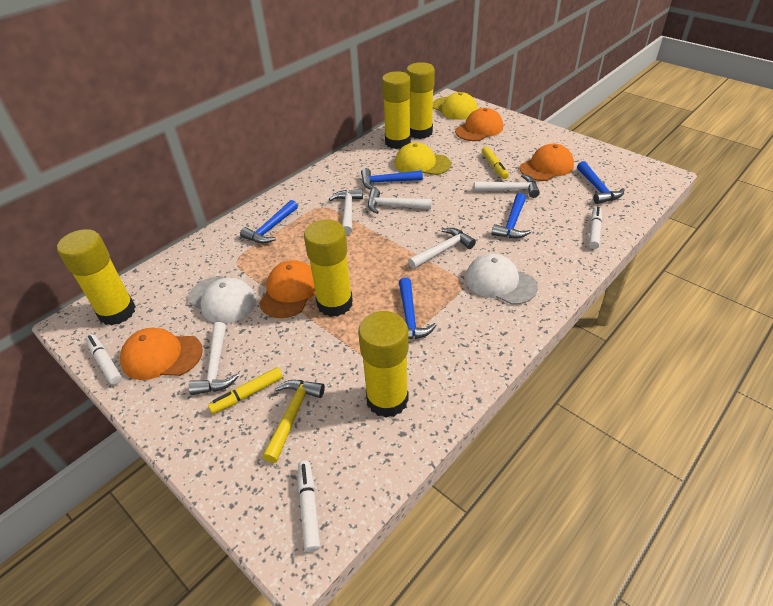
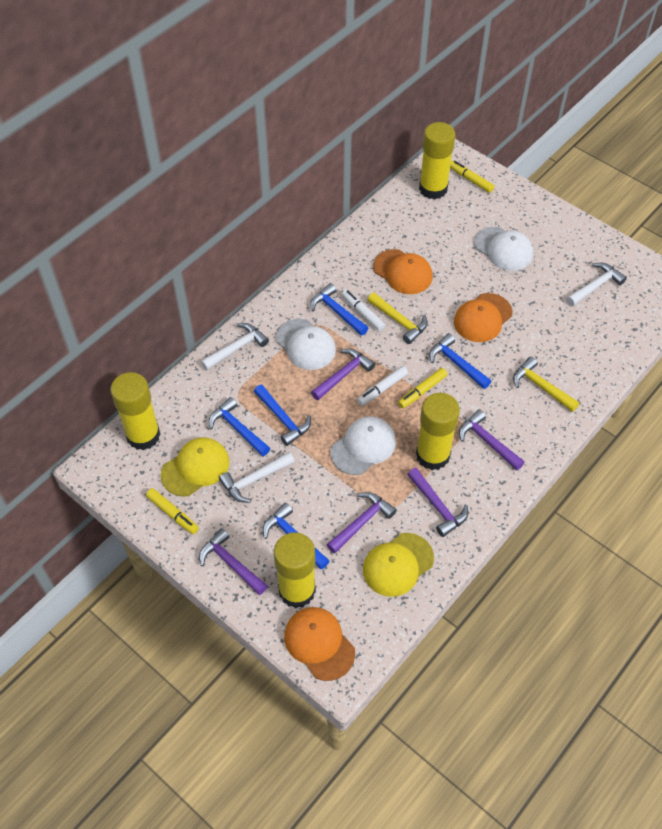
orange cap: 4 -> 3
purple hammer: 0 -> 5
white cap: 2 -> 3
white hammer: 5 -> 3
white marker: 3 -> 2
yellow glue stick: 5 -> 4
yellow hammer: 1 -> 2
yellow marker: 2 -> 3

